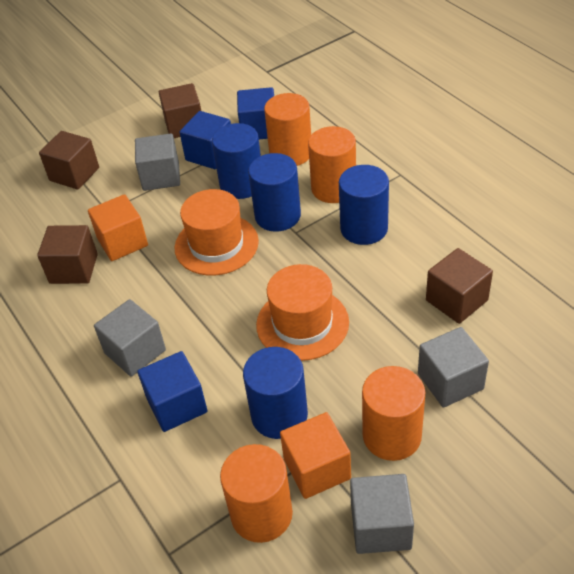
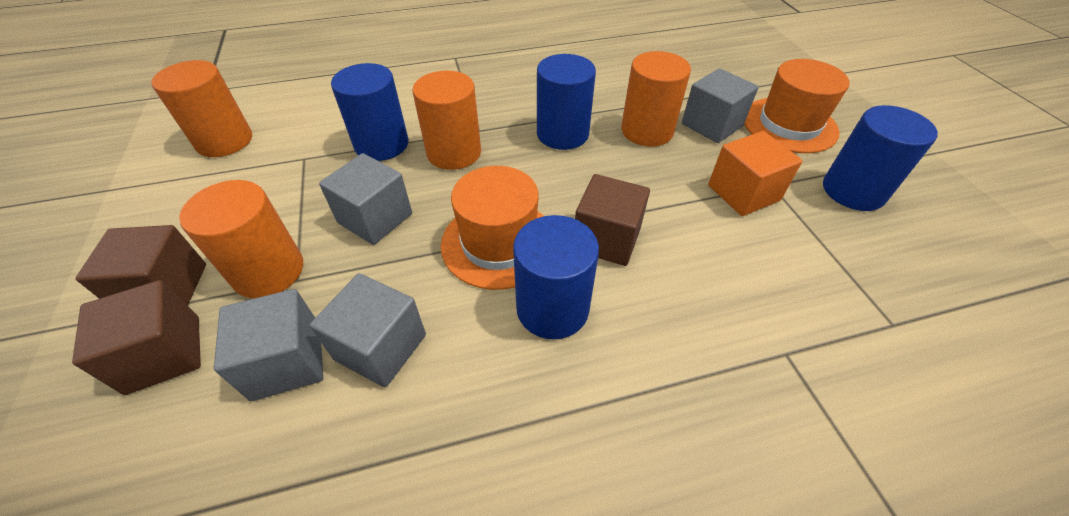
blue cube: 3 -> 0
brown cube: 4 -> 3
orange cube: 2 -> 1

